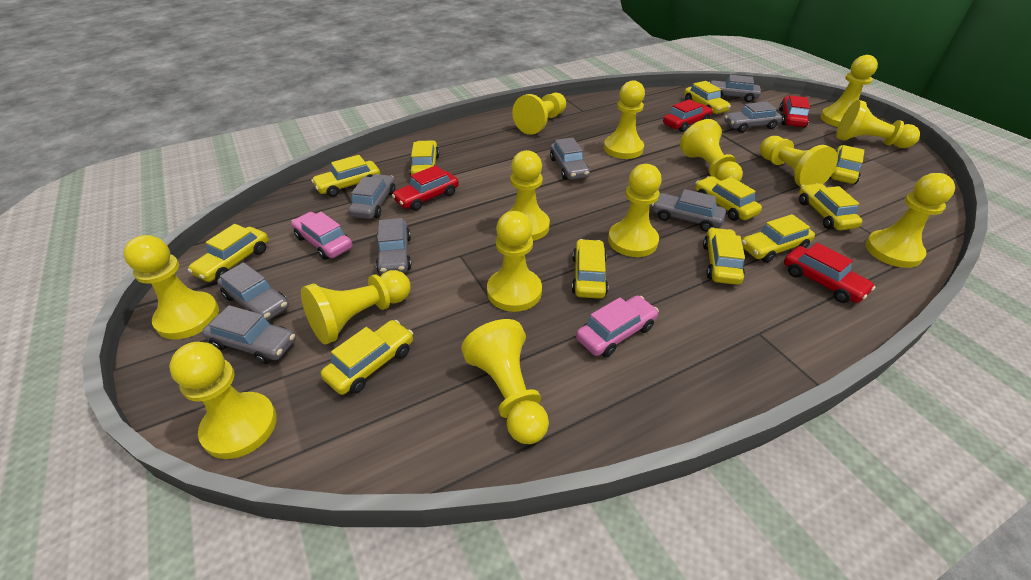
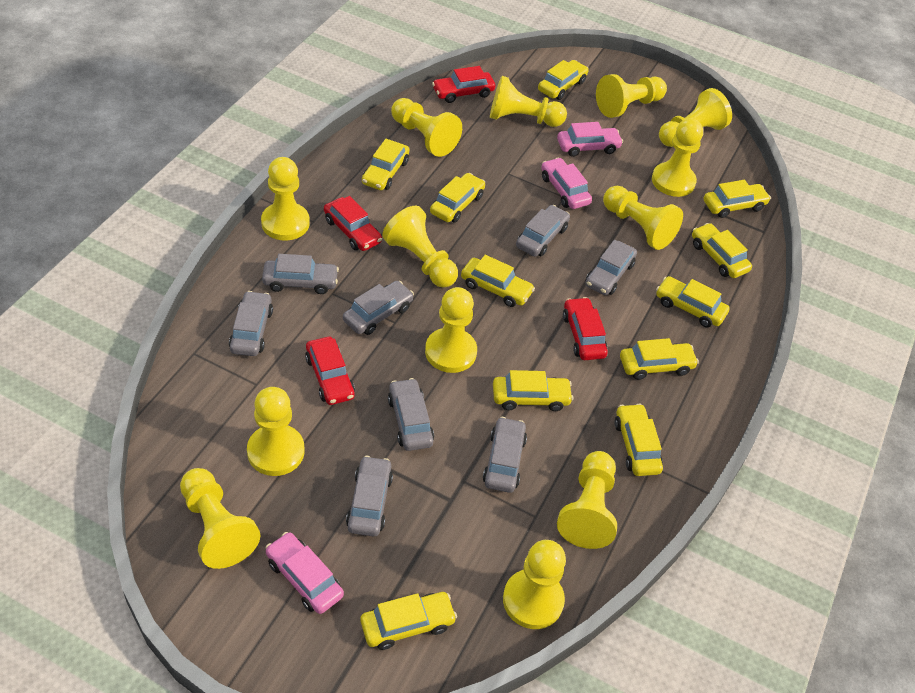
pink car: 2 -> 3
yellow pawn: 14 -> 13

